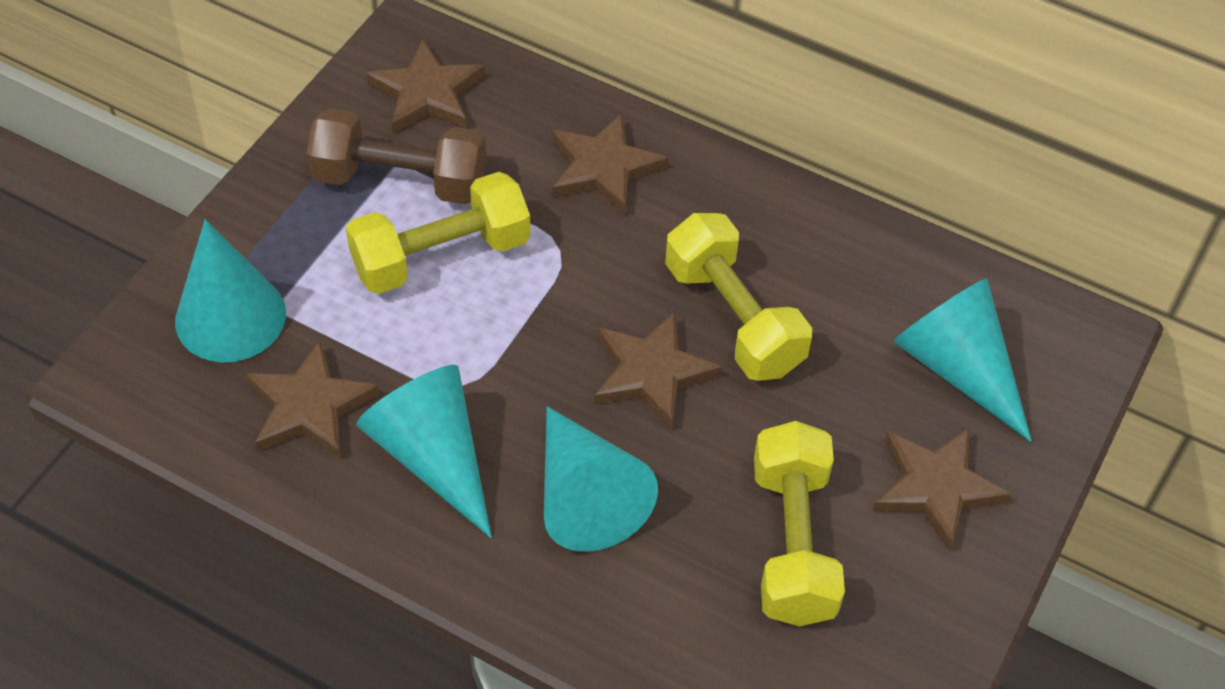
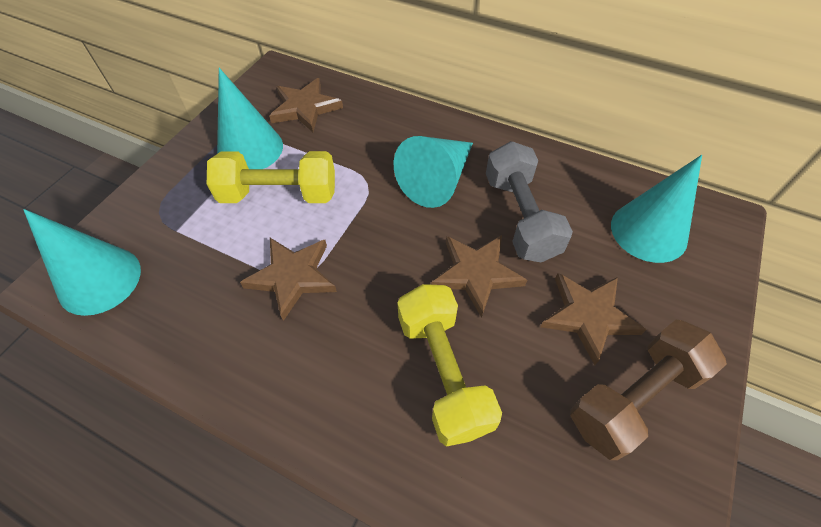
brown star: 5 -> 4
grey dumbbell: 0 -> 1
yellow dumbbell: 3 -> 2

